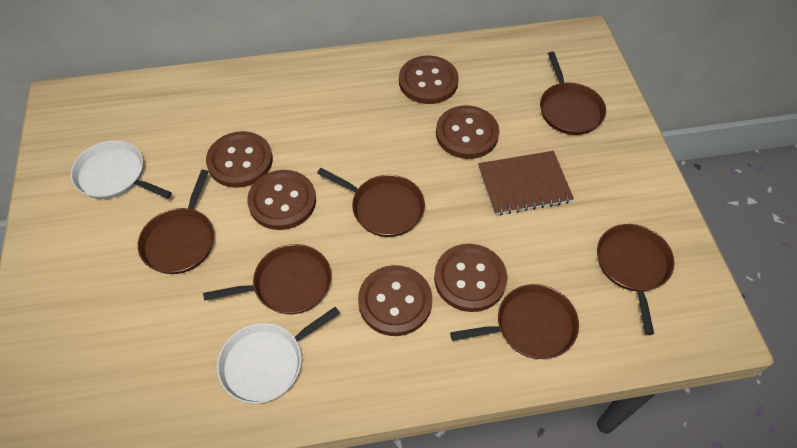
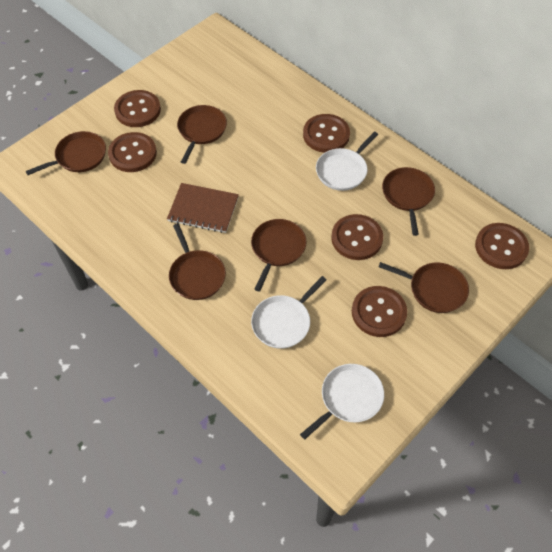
white pan: 2 -> 3

